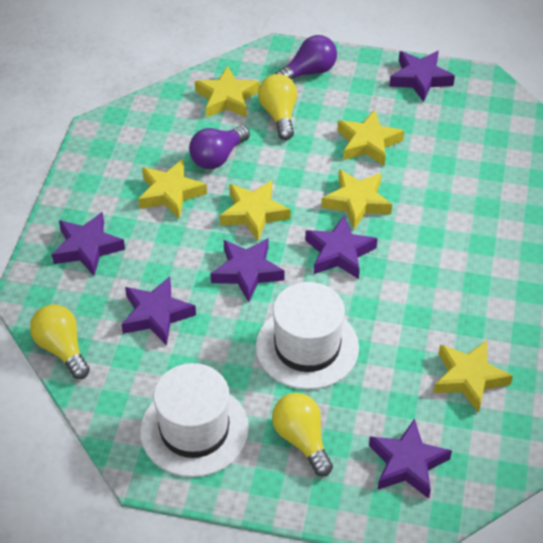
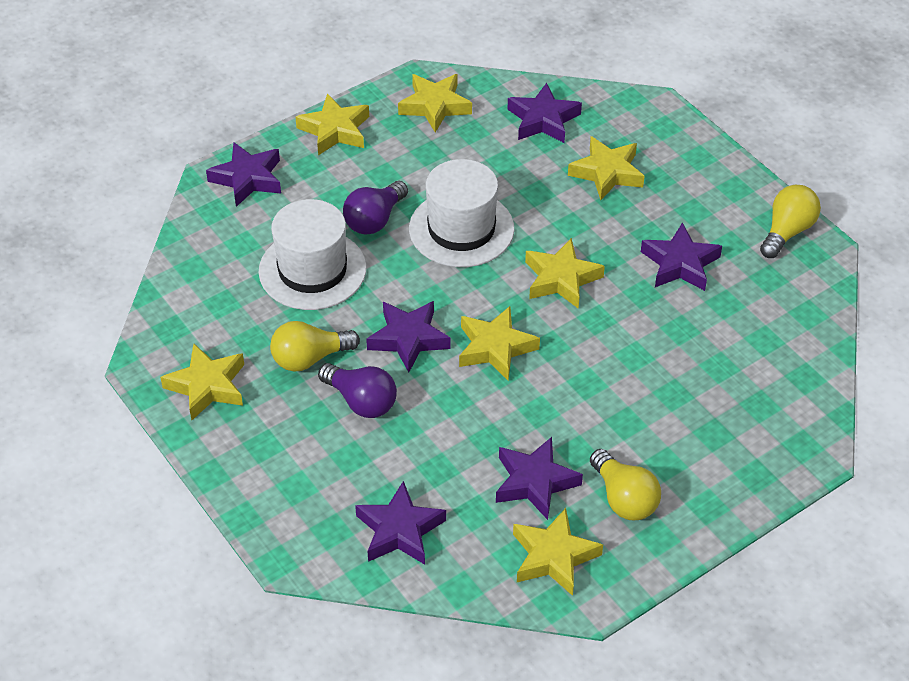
yellow star: 6 -> 7

